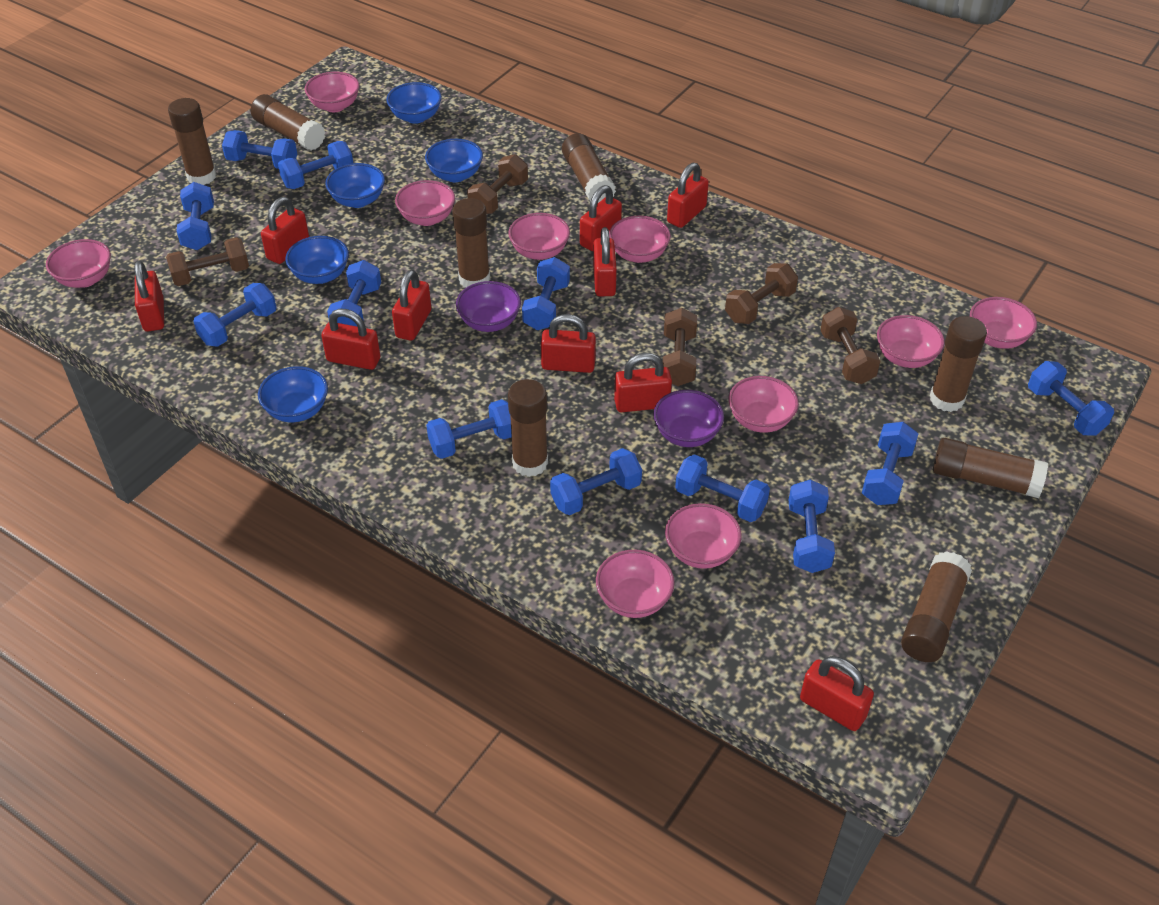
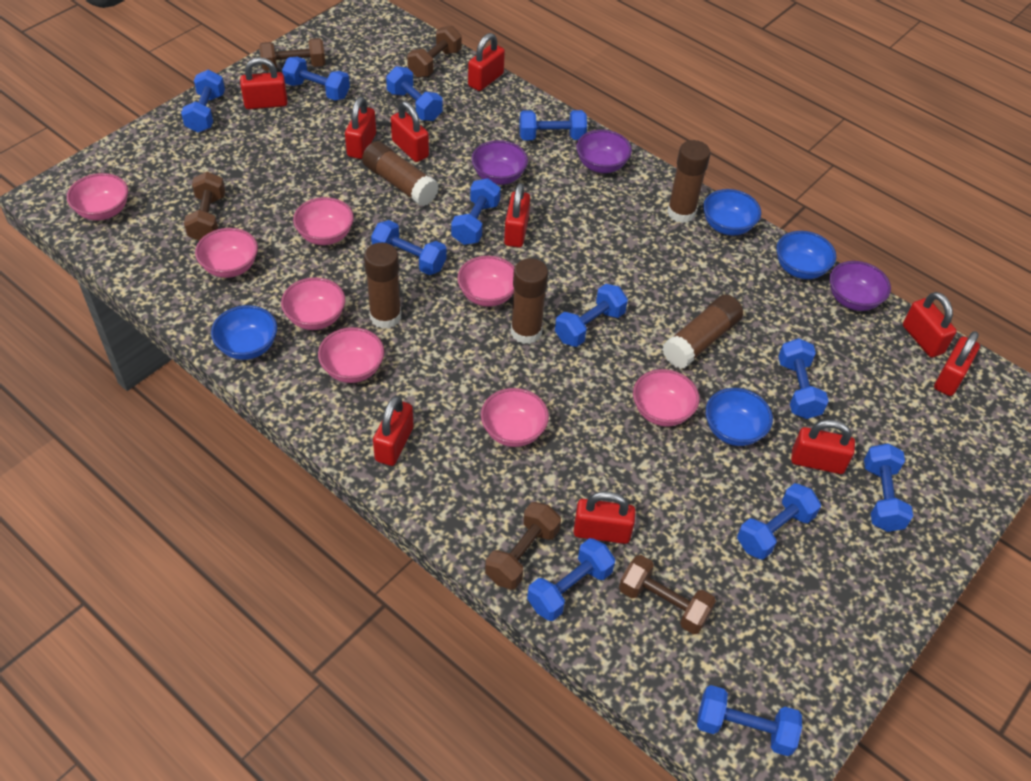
blue bowl: 5 -> 4
brown glue stick: 8 -> 5
pink bowl: 10 -> 8
purple bowl: 2 -> 3

